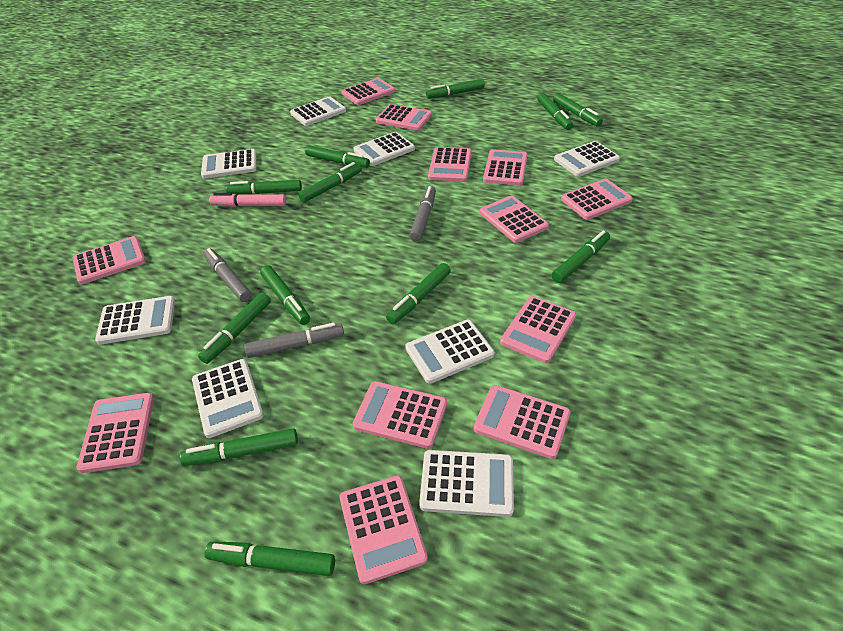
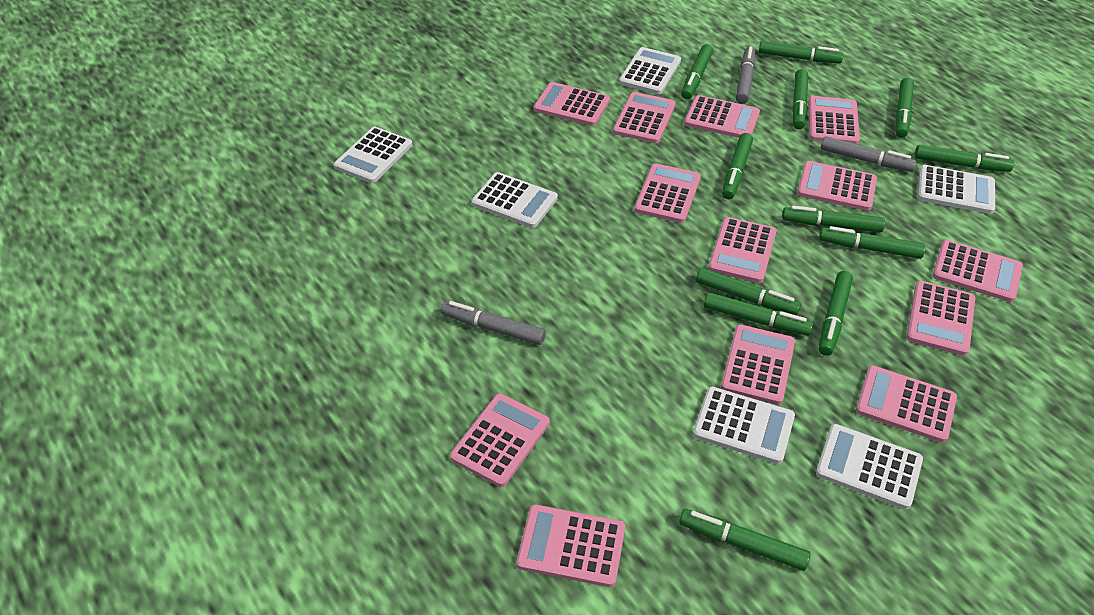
pink calculator: 12 -> 13
pink marker: 1 -> 0
white calculator: 8 -> 6

